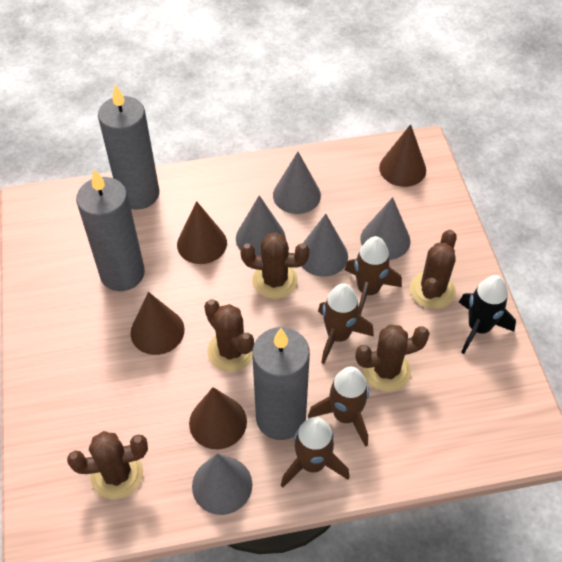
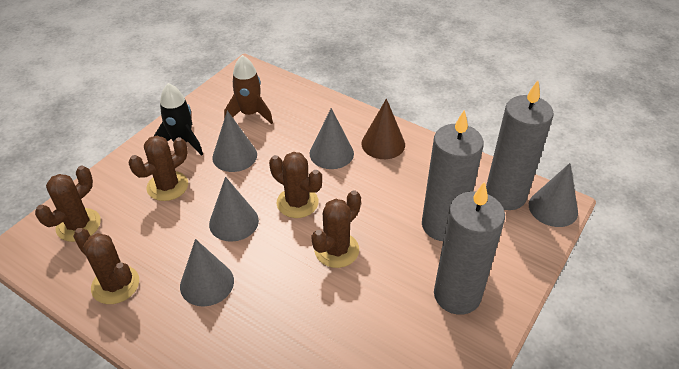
brown cone: 4 -> 1
brown rocket: 4 -> 1

